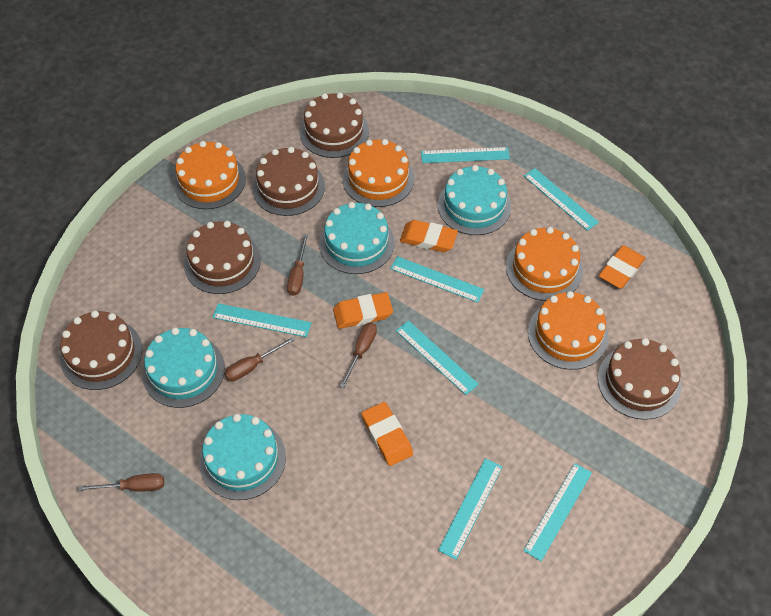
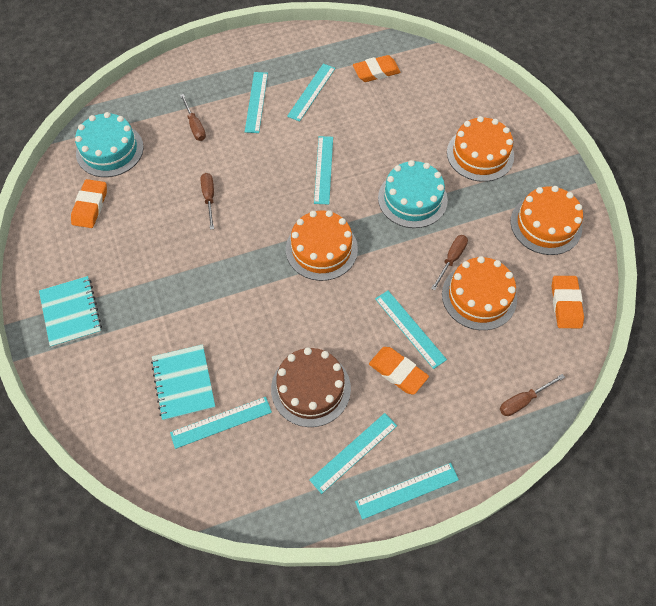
brown cake: 5 -> 1
turquoise cake: 4 -> 2
turquoise notebook: 0 -> 2

